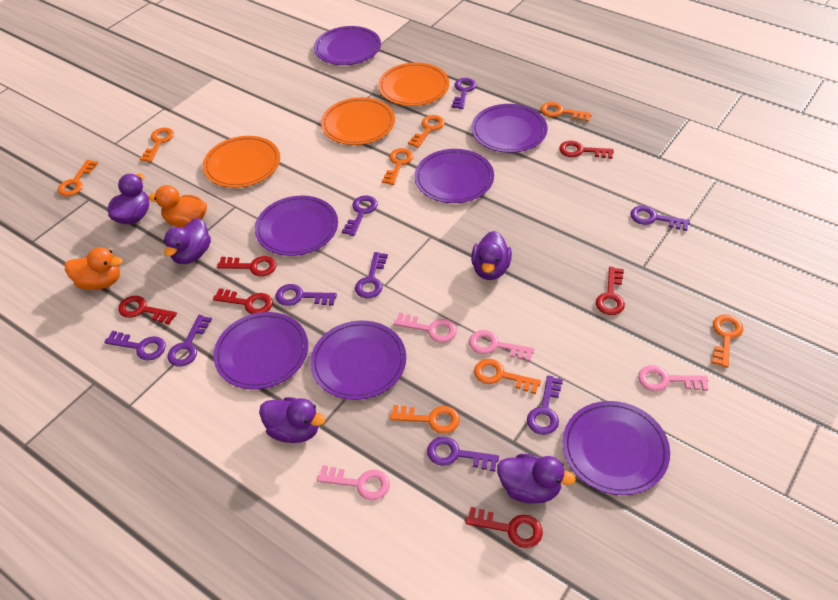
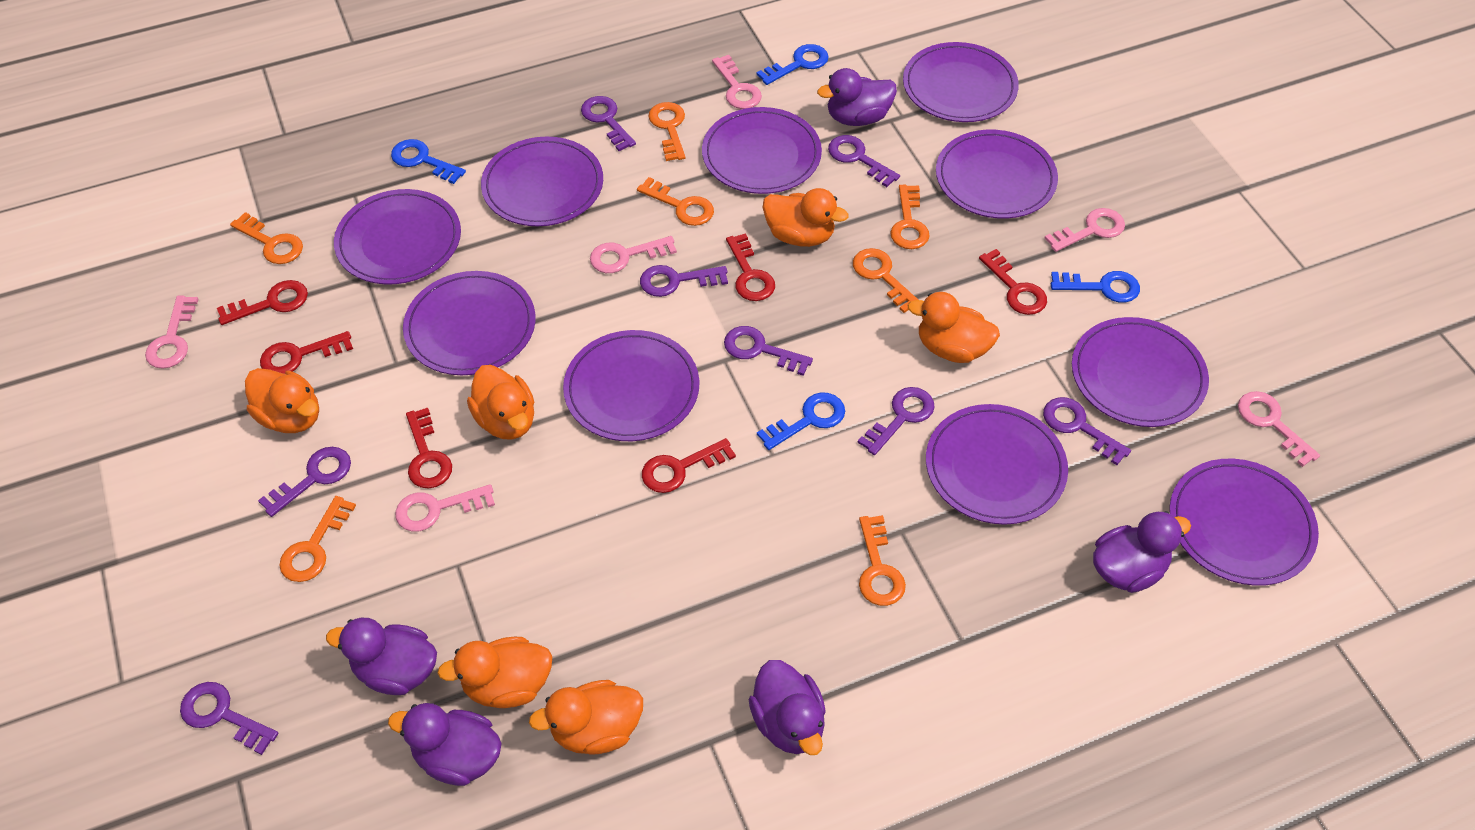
blue key: 0 -> 4
orange duck: 2 -> 6
orange key: 8 -> 7
orange plate: 3 -> 0
pink key: 4 -> 6
purple key: 9 -> 8
purple plate: 7 -> 10

